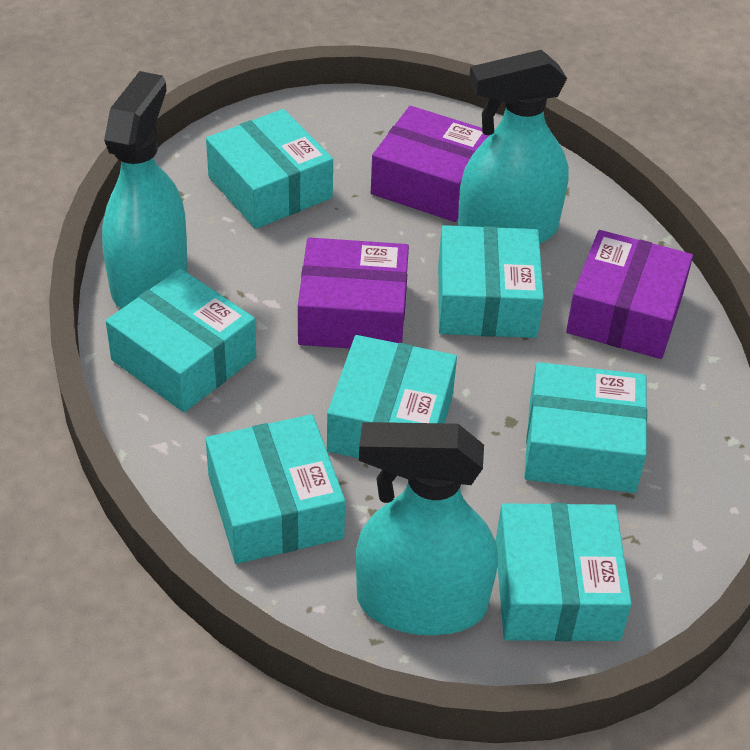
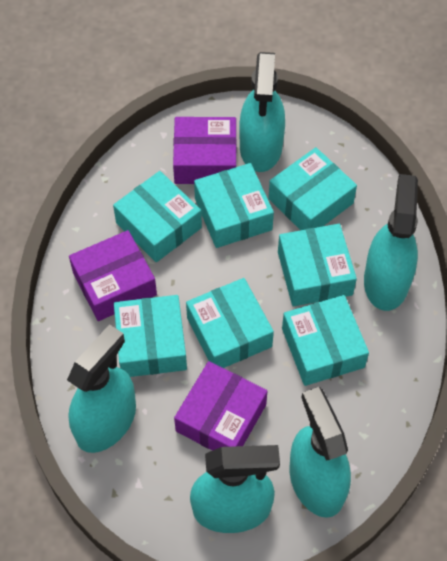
turquoise spray bottle: 3 -> 5

